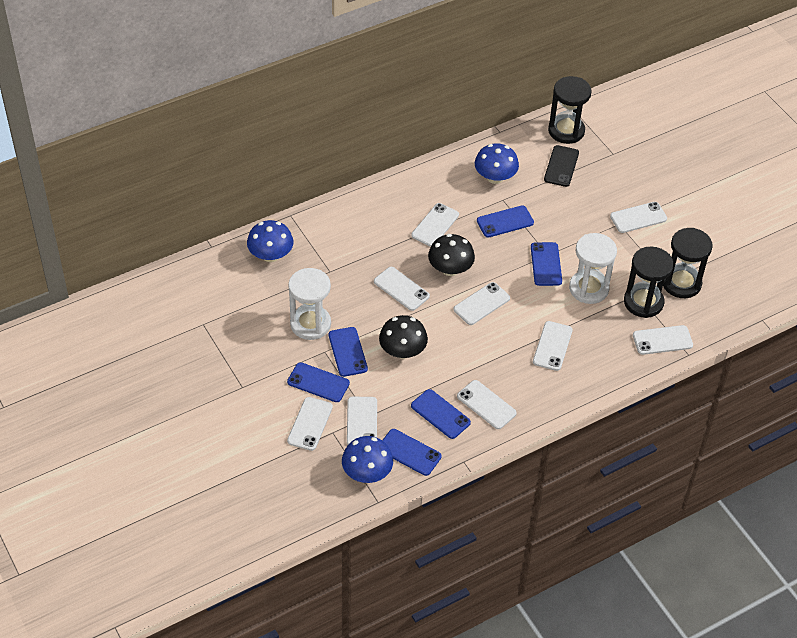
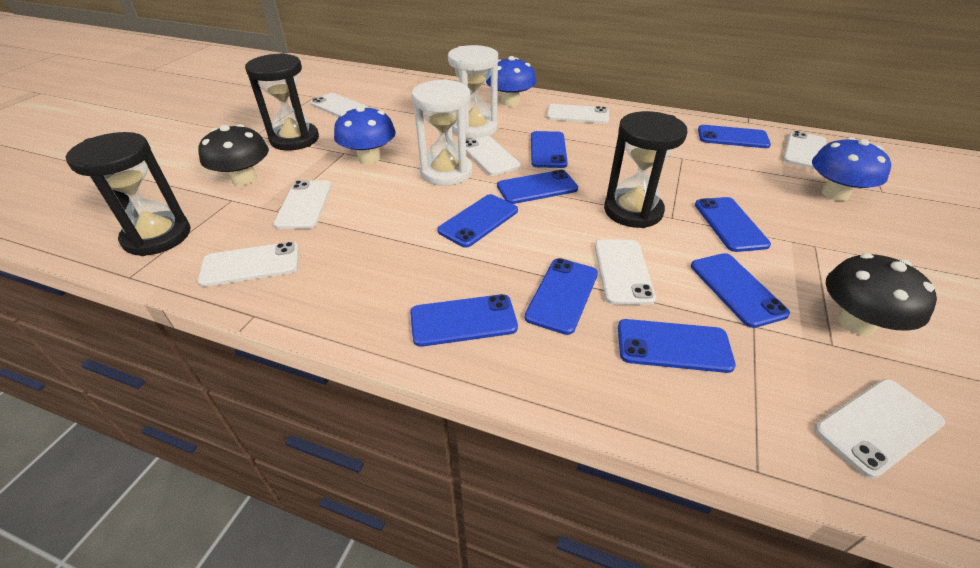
black phone: 1 -> 0
blue phone: 6 -> 9
white phone: 9 -> 8

